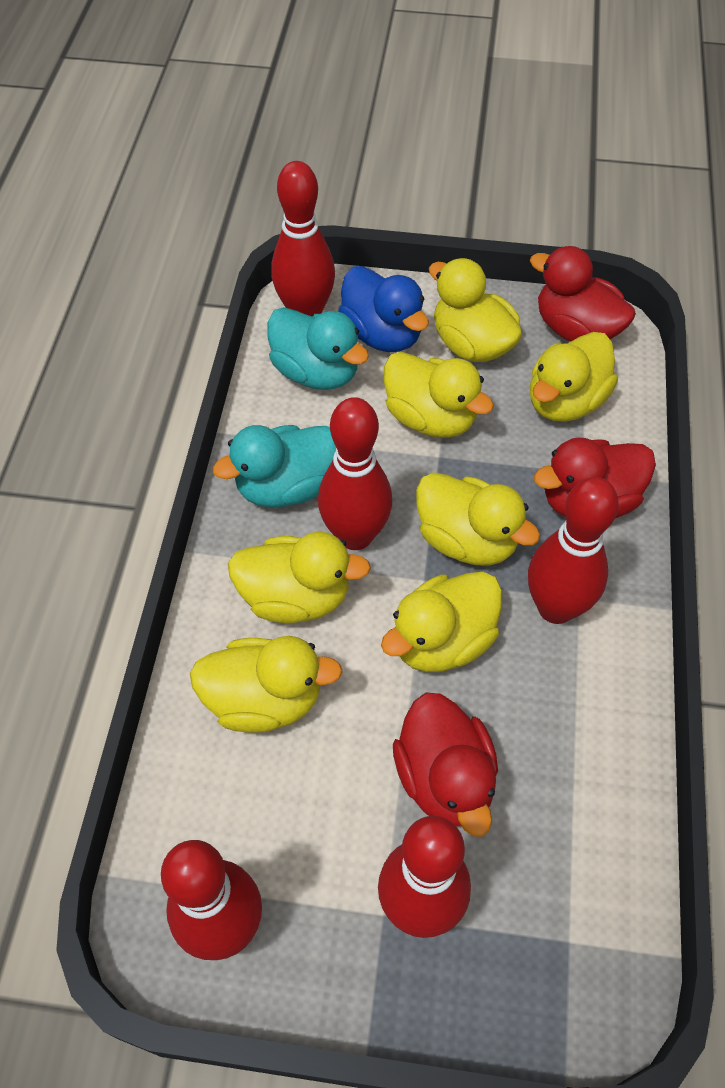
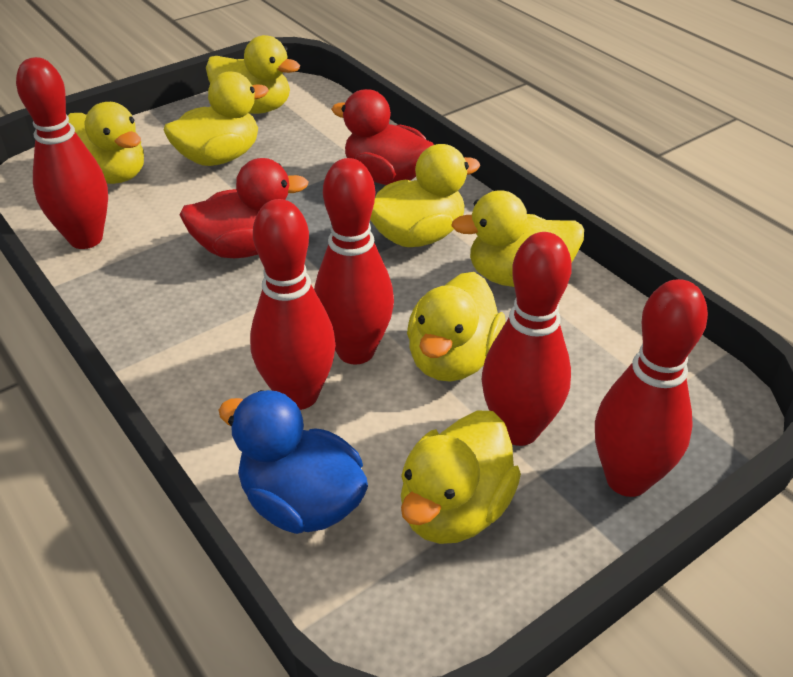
red duck: 3 -> 2
turquoise duck: 2 -> 0

